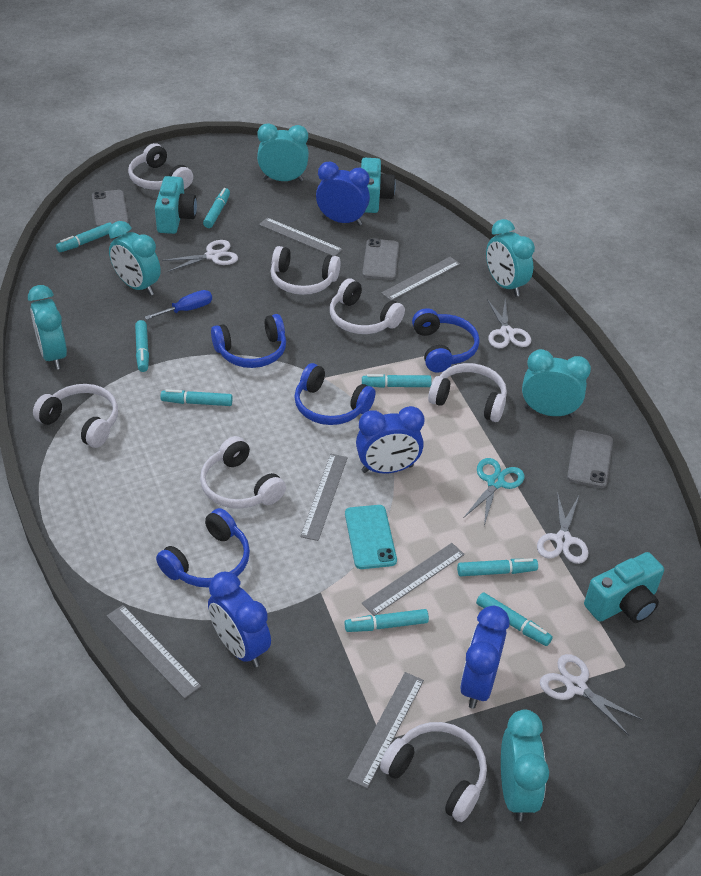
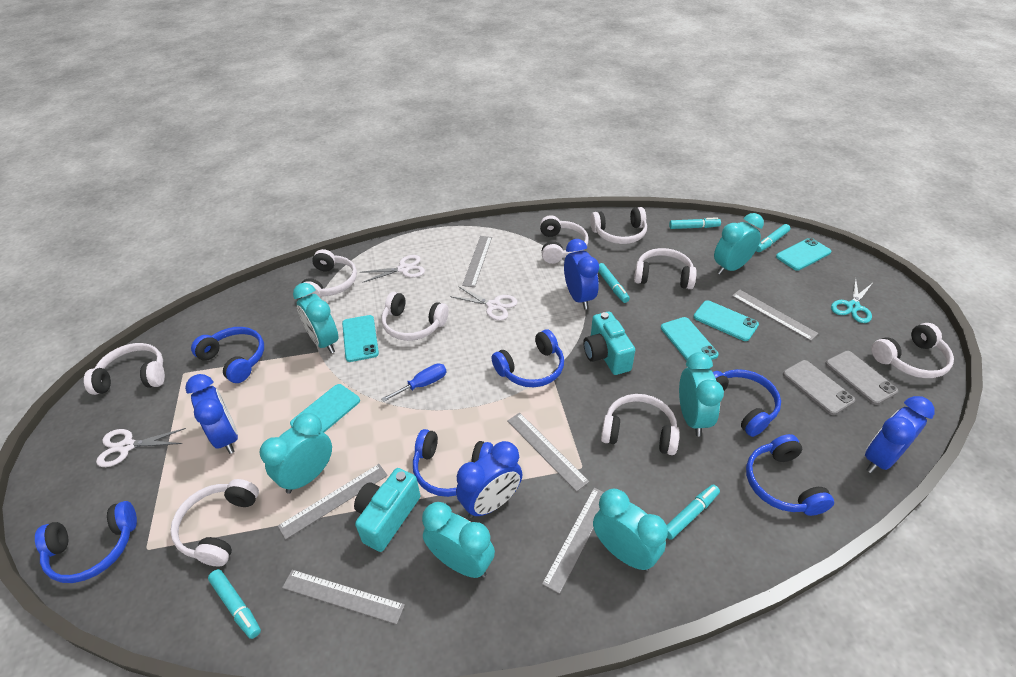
blue headphones: 4 -> 6
grey phone: 3 -> 2
turquoise camera: 3 -> 2
turquoise marker: 8 -> 5
turquoise phone: 1 -> 5
white headphones: 7 -> 9
white scissors: 4 -> 3

